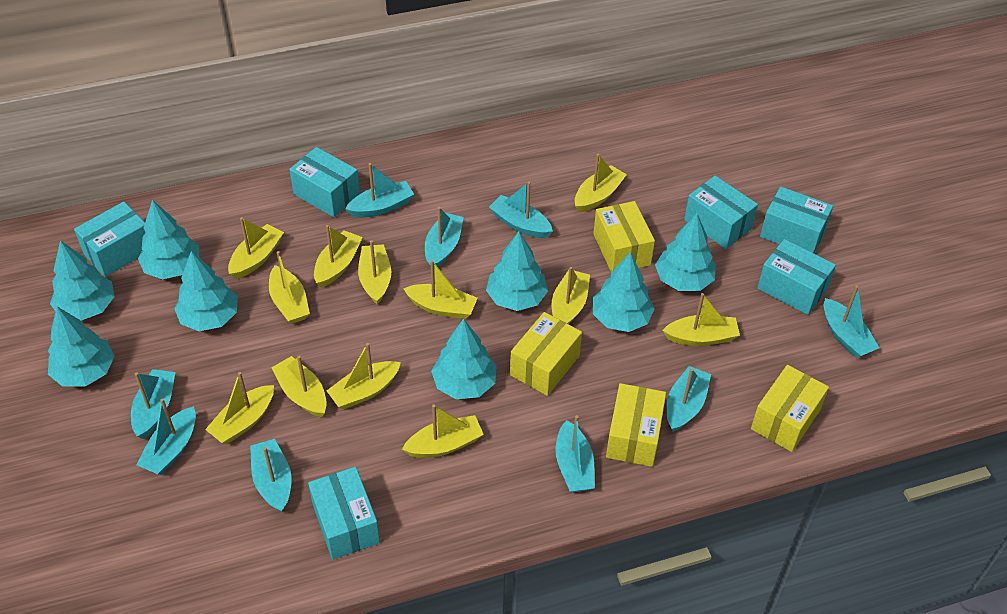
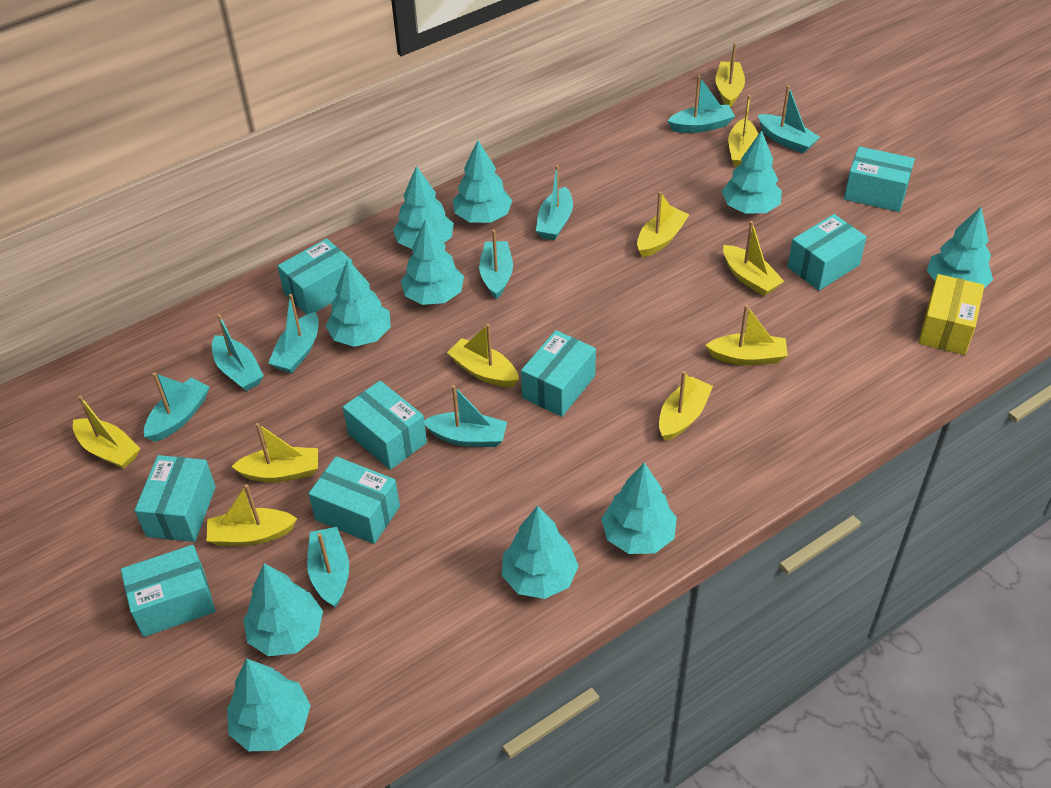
turquoise box: 6 -> 8
turquoise tree: 8 -> 10
yellow boat: 12 -> 10
yellow box: 4 -> 1

